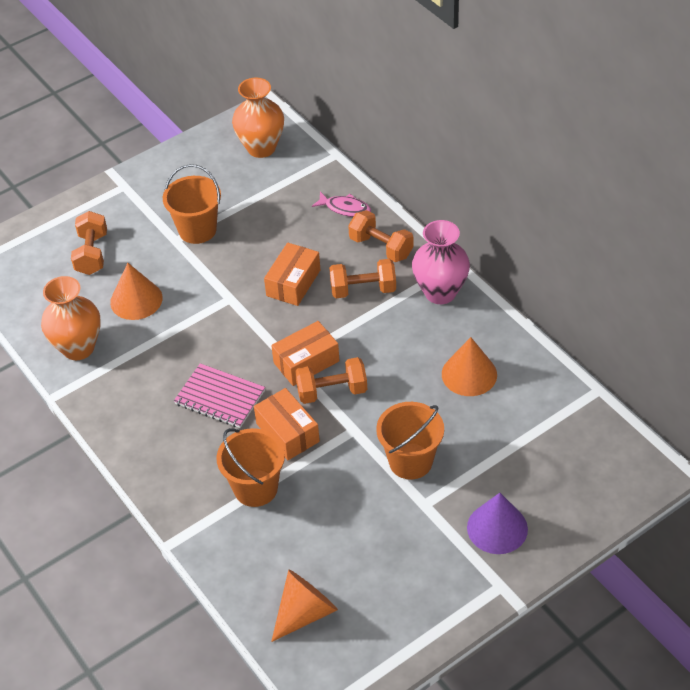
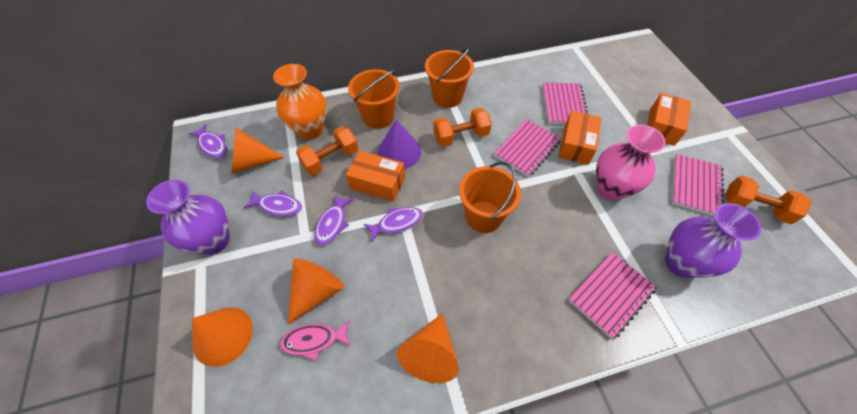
orange cone: 3 -> 4
orange dumbbell: 4 -> 3
orange vase: 2 -> 1
pink notebook: 1 -> 4
purple fish: 0 -> 4
purple vase: 0 -> 2

